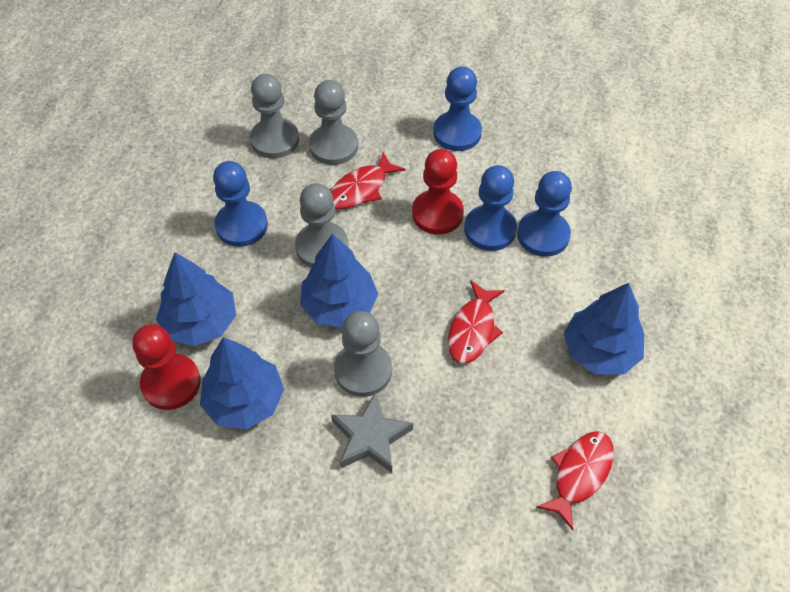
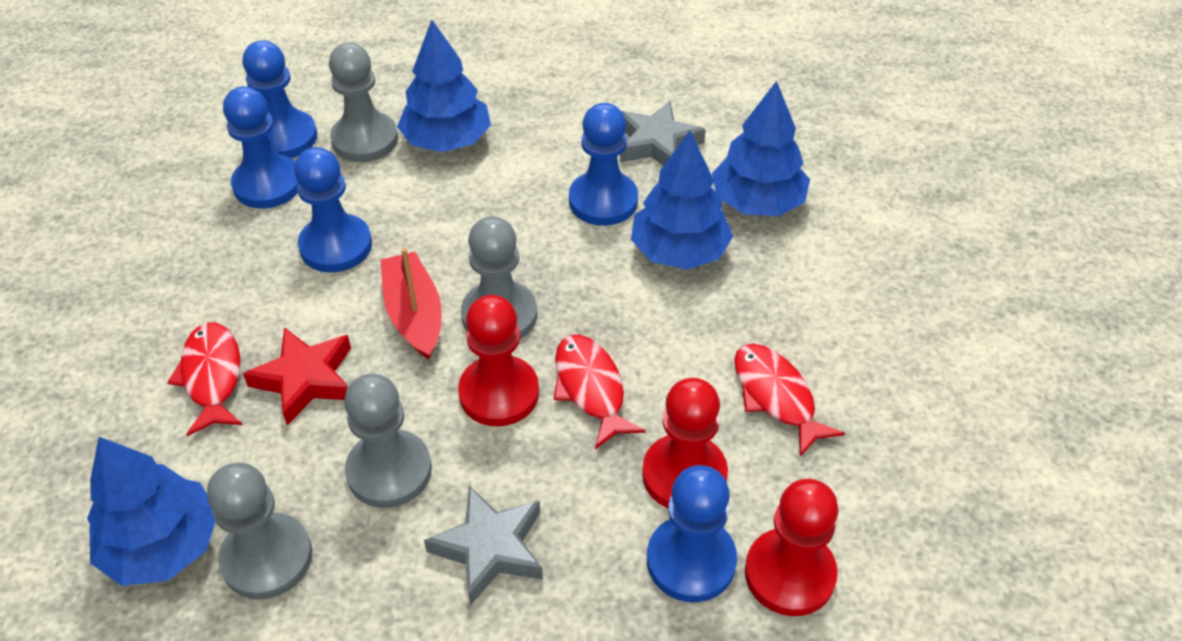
blue pawn: 4 -> 5
grey star: 1 -> 2
red boat: 0 -> 1
red pawn: 2 -> 3
red star: 0 -> 1

